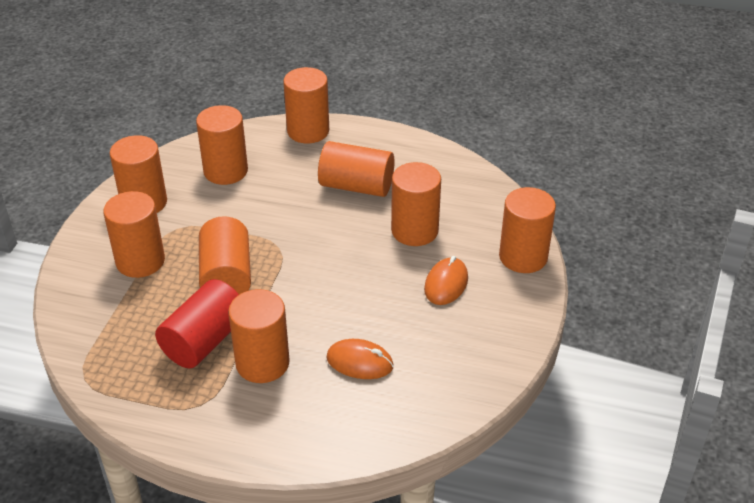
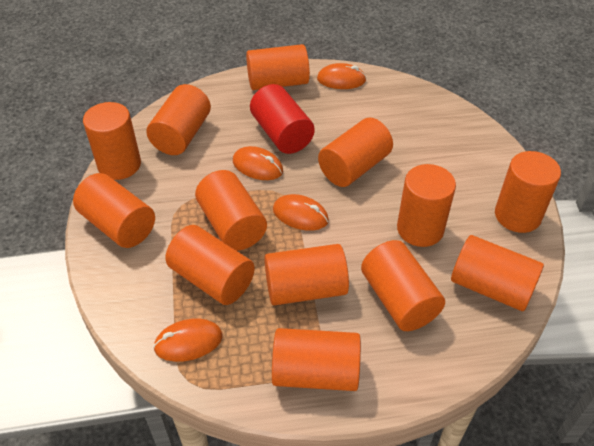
orange cylinder: 9 -> 13
orange mouse: 2 -> 4

